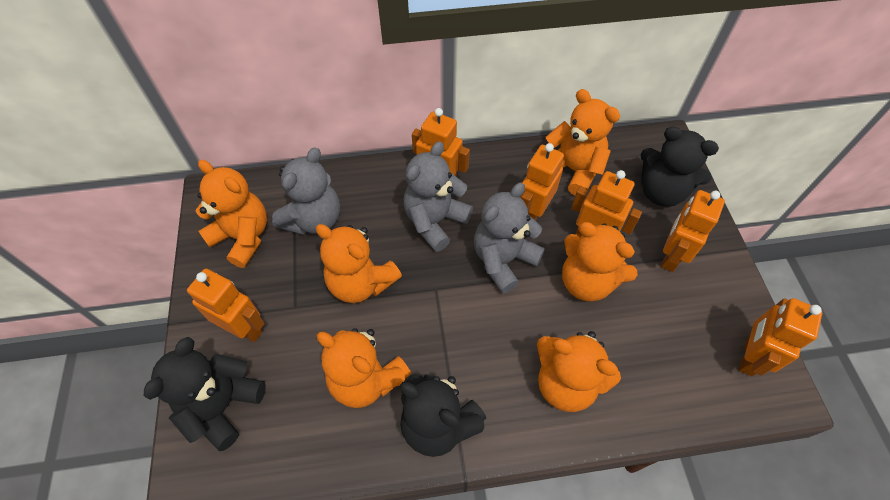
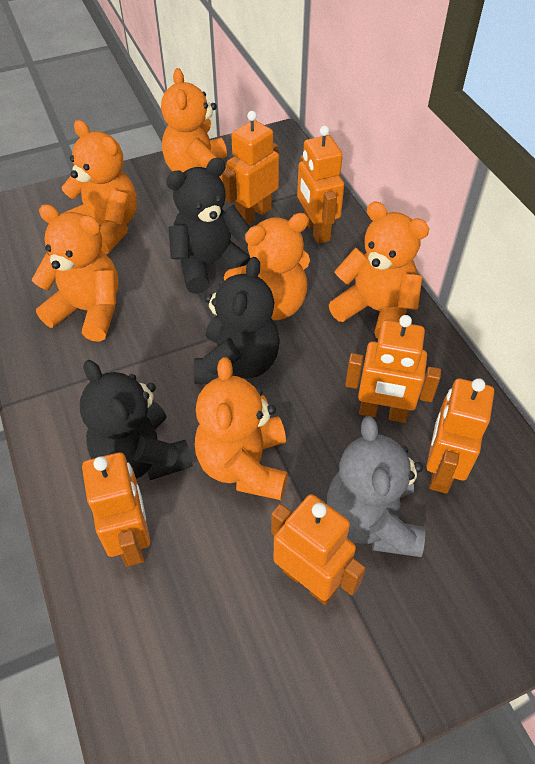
grey teddy bear: 3 -> 1

